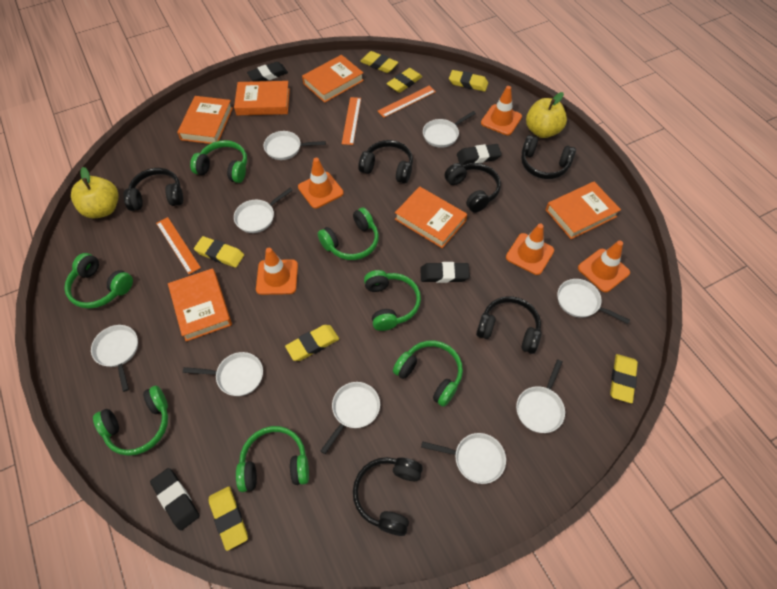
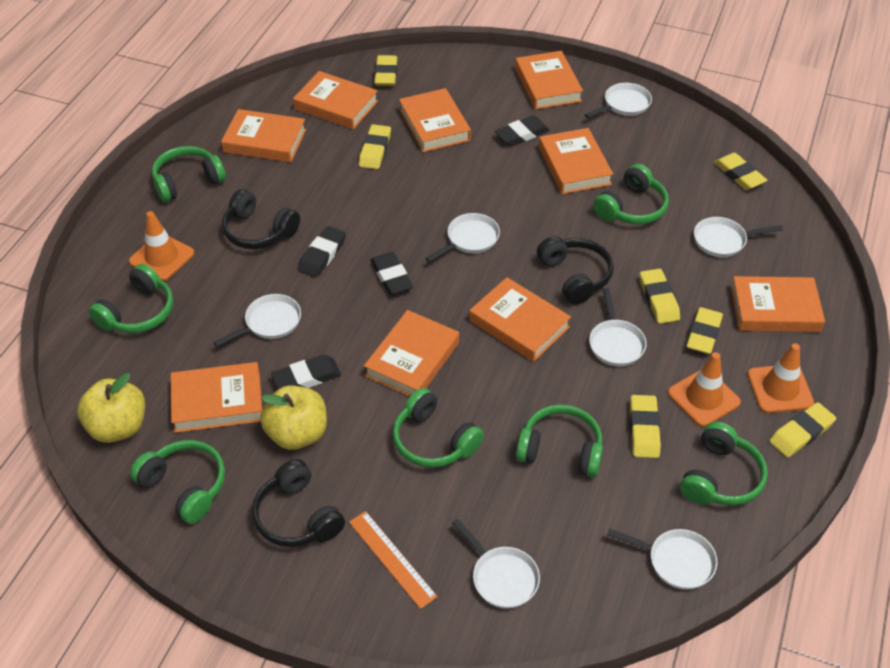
black headphones: 6 -> 3
orange book: 6 -> 9
orange ruler: 3 -> 1
orange traffic cone: 5 -> 3
white pan: 9 -> 7

